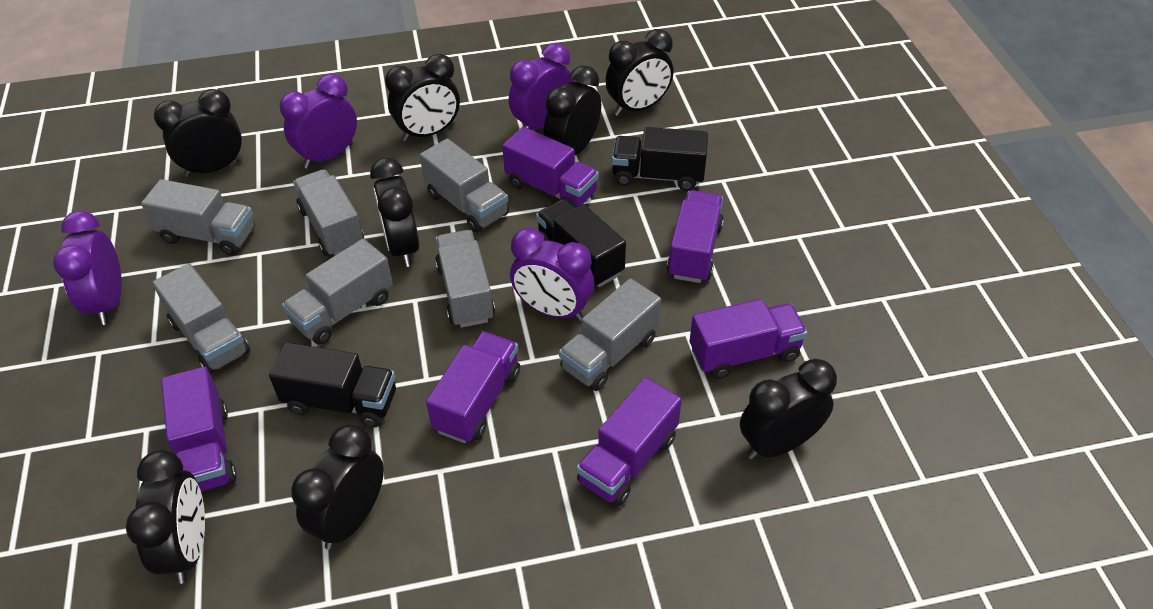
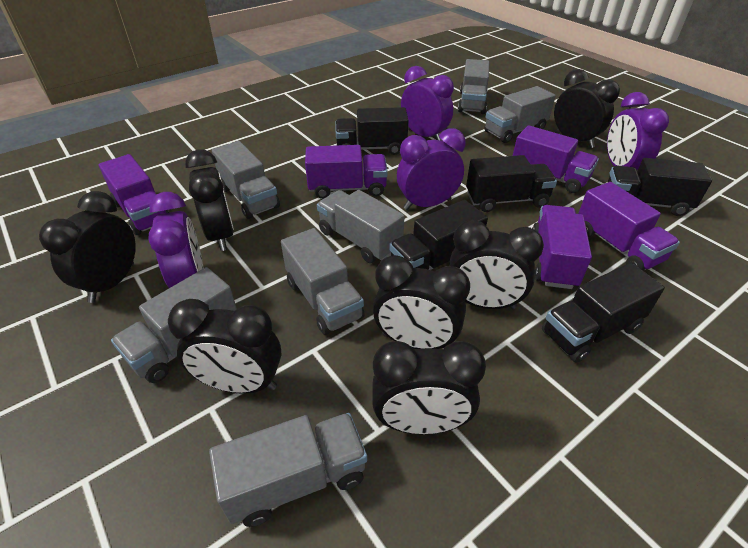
black clock: 8 -> 7
black truck: 3 -> 5
purple truck: 6 -> 5

